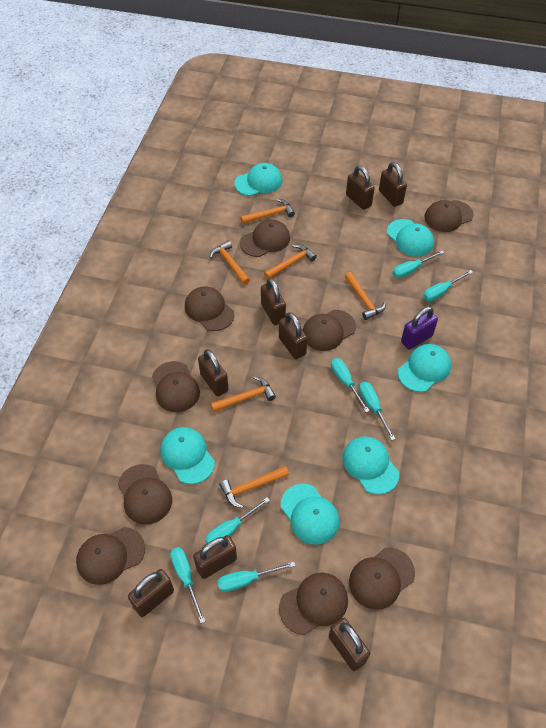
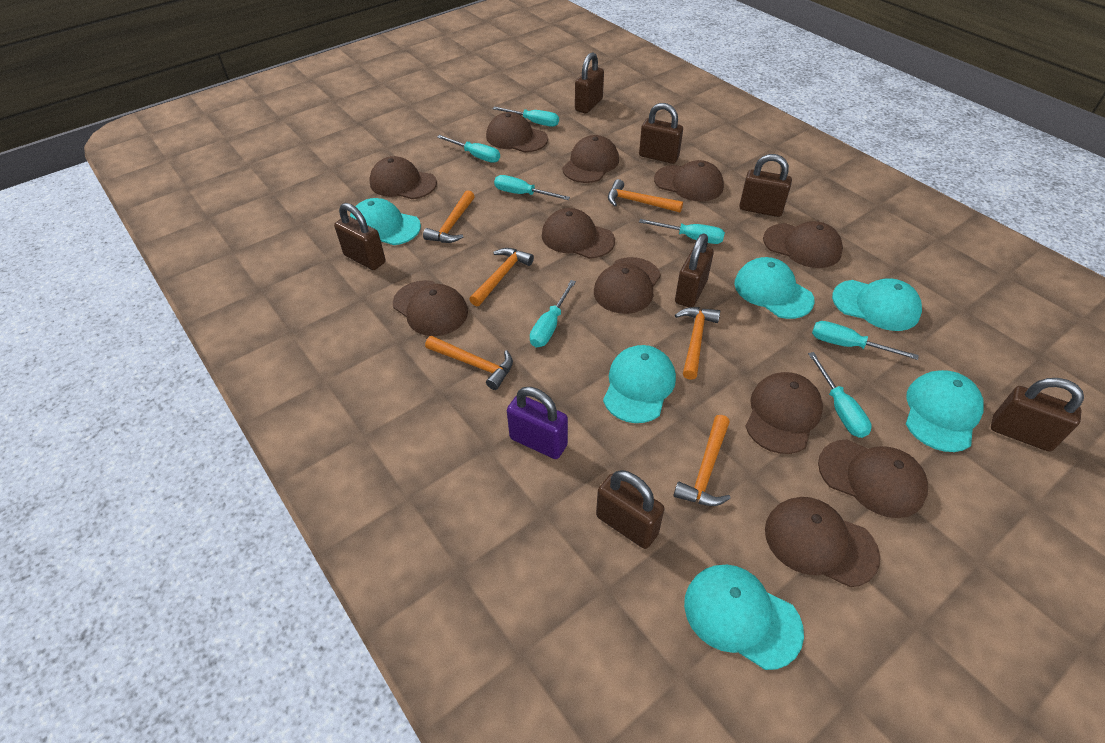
brown cap: 9 -> 11
brown padlock: 8 -> 7

